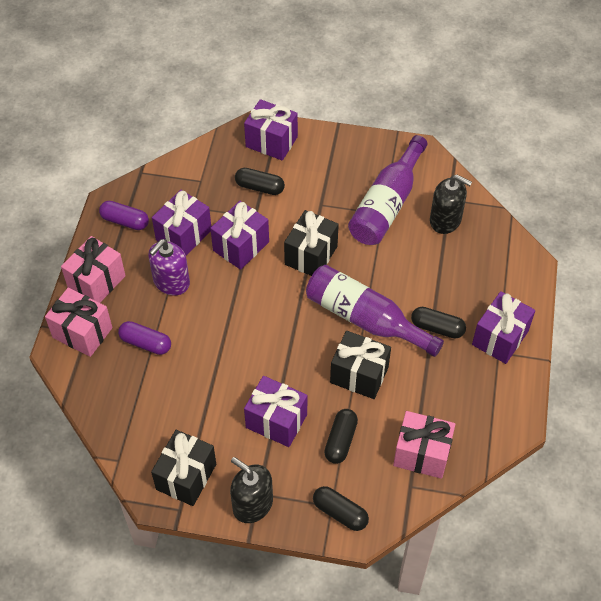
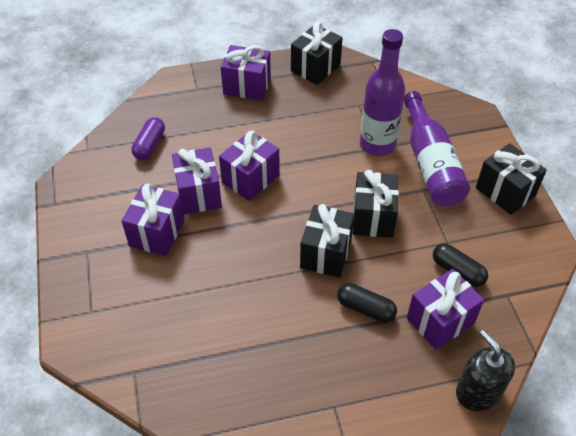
black capsule: 4 -> 2
black gift: 3 -> 4
black soap dispenser: 2 -> 1
pink gift: 3 -> 0
purple capsule: 2 -> 1
purple soap dispenser: 1 -> 0

